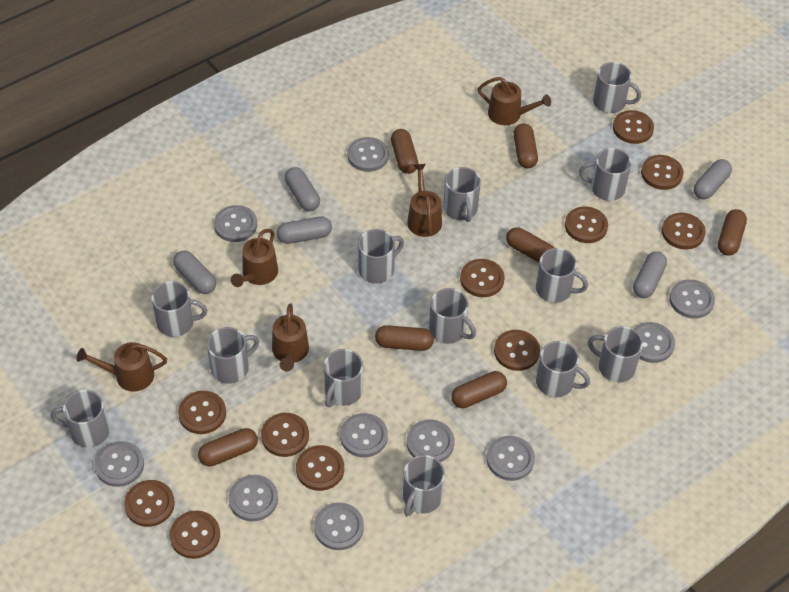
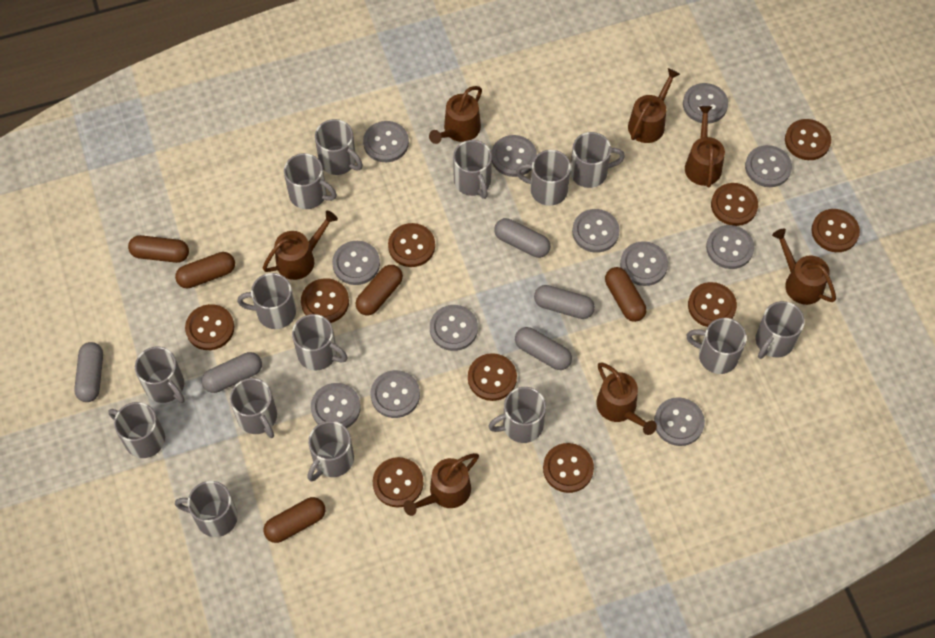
brown button: 11 -> 10
brown capsule: 7 -> 5
brown watering can: 5 -> 7
grey button: 10 -> 12
grey mug: 13 -> 15

